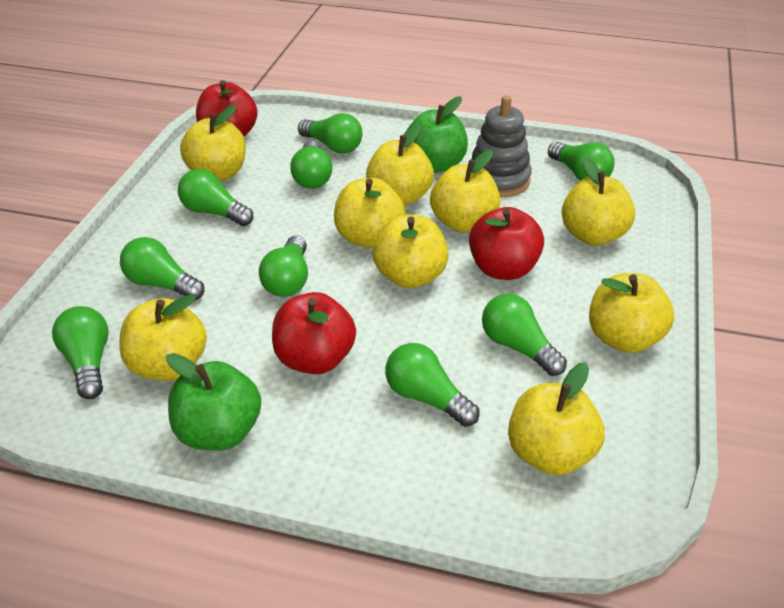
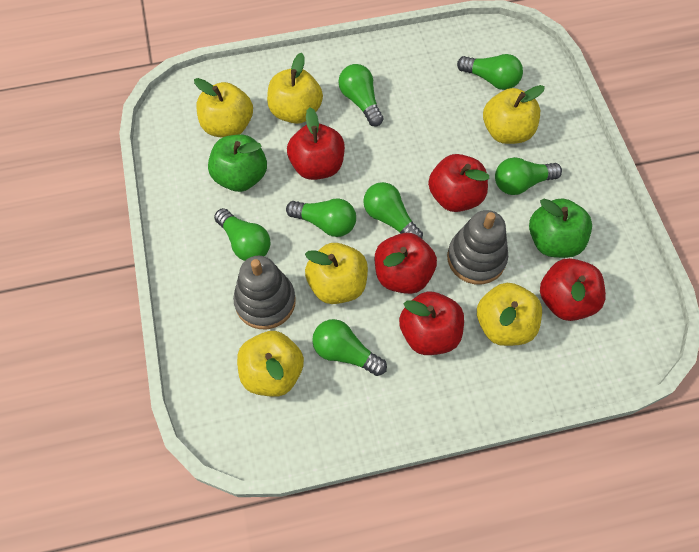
green light bulb: 9 -> 7
grey stacking toy: 1 -> 2
red apple: 3 -> 5
yellow apple: 9 -> 6

